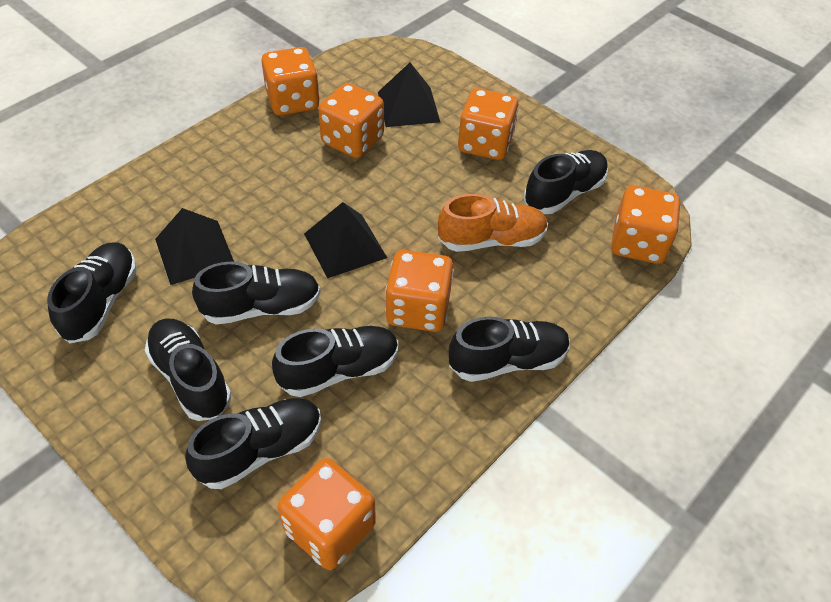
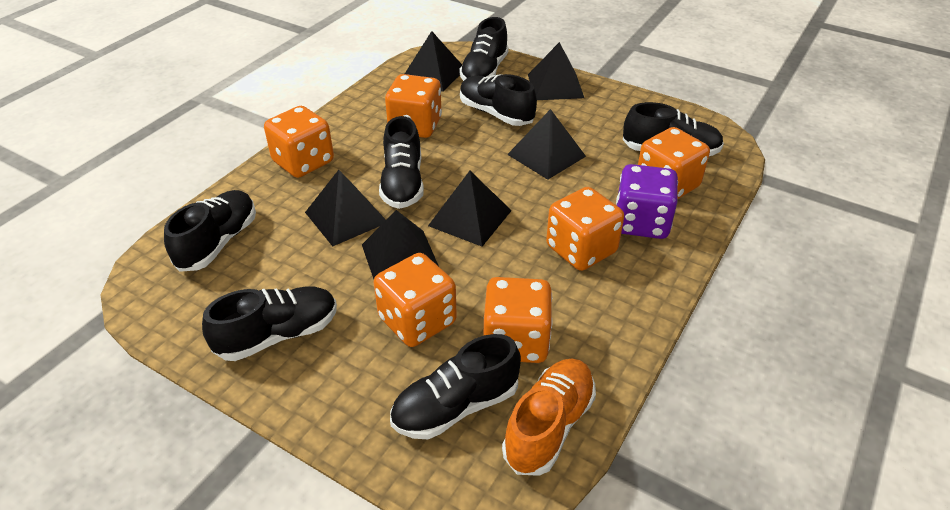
black pyramid: 3 -> 6
purple dice: 0 -> 1

